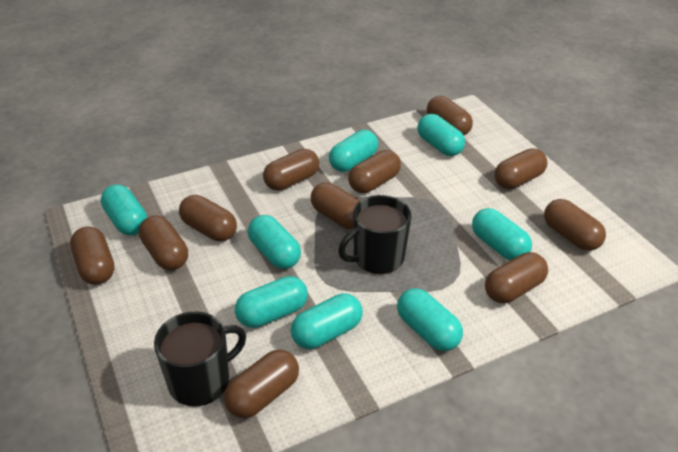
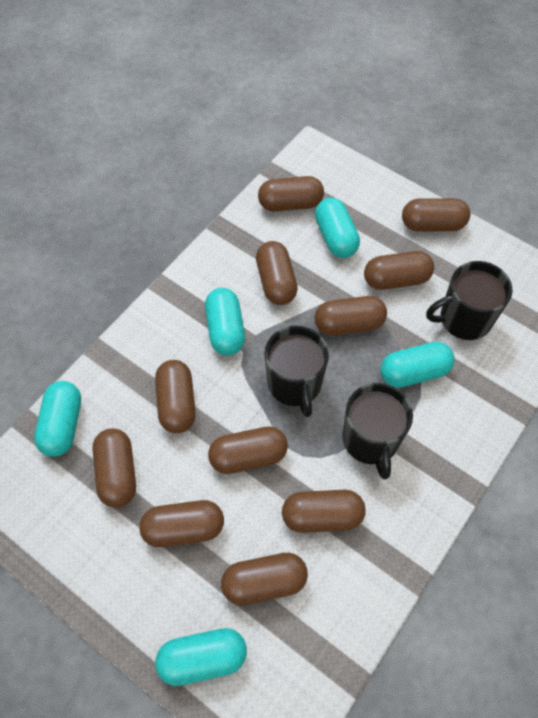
black mug: 2 -> 3
turquoise capsule: 8 -> 5

